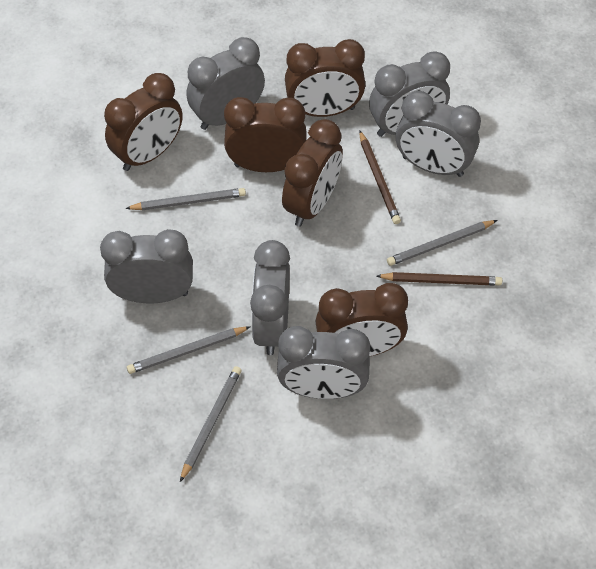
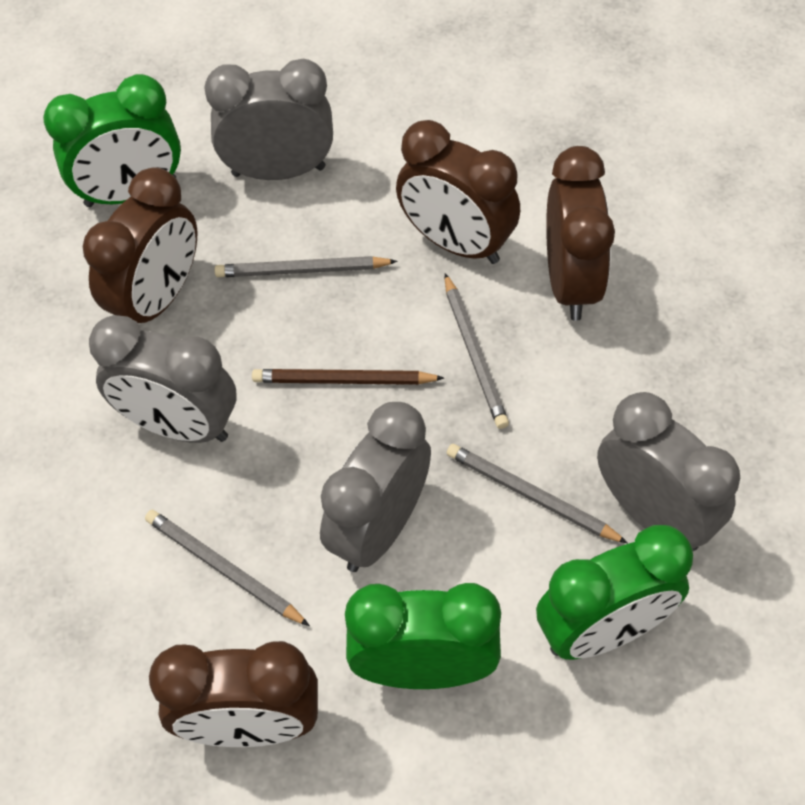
brown clock: 5 -> 4
brown pencil: 2 -> 1
green clock: 0 -> 3
grey clock: 6 -> 4

